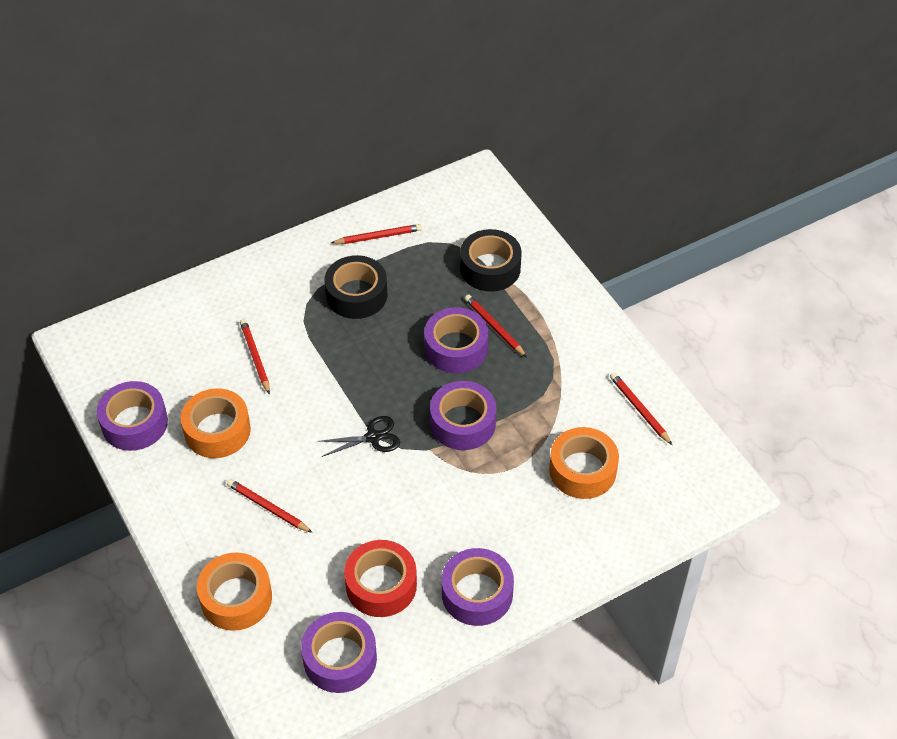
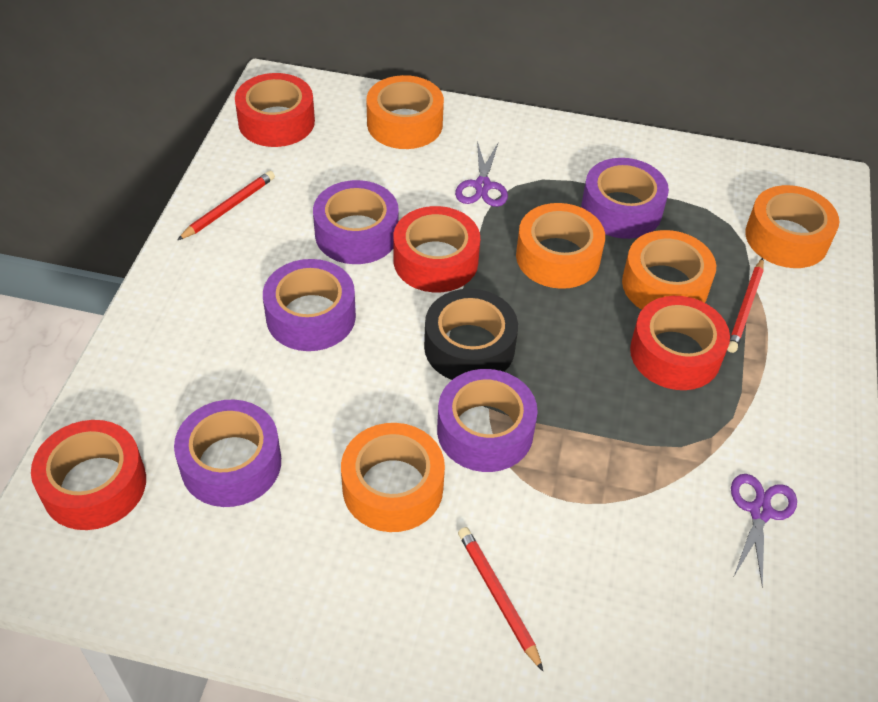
black scissors: 1 -> 0
black tape: 2 -> 1
orange tape: 3 -> 5
purple scissors: 0 -> 2
red pencil: 5 -> 3
red tape: 1 -> 4

